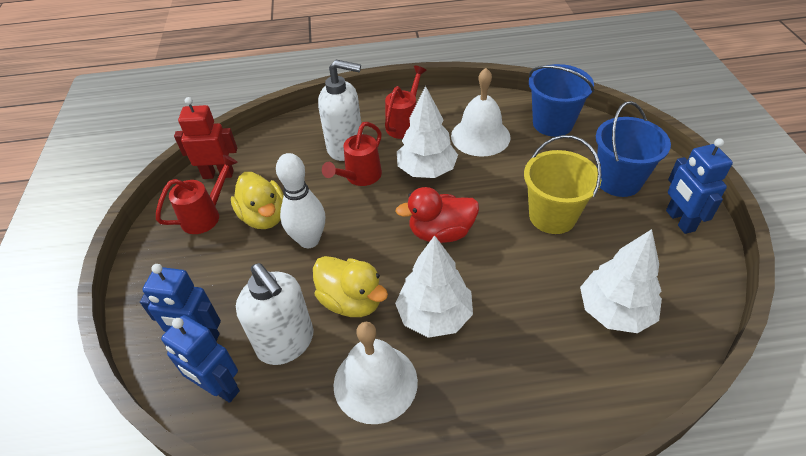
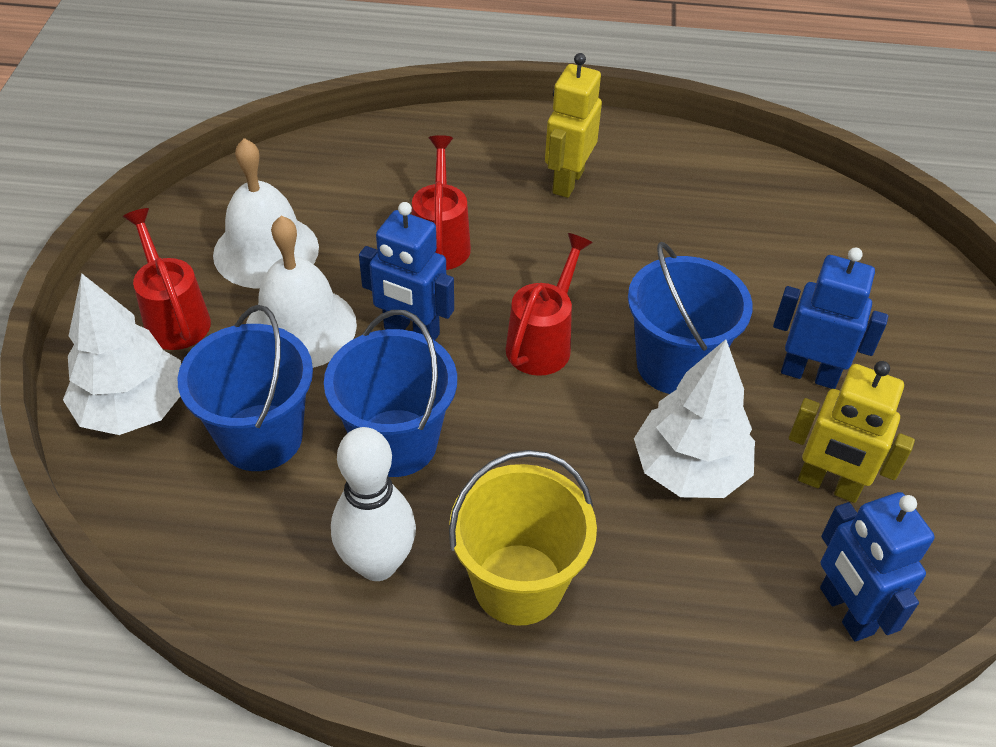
blue bucket: 2 -> 3
red duck: 1 -> 0
red robot: 1 -> 0
white soap dispenser: 2 -> 0
white tree: 3 -> 2
yellow duck: 2 -> 0
yellow robot: 0 -> 2

